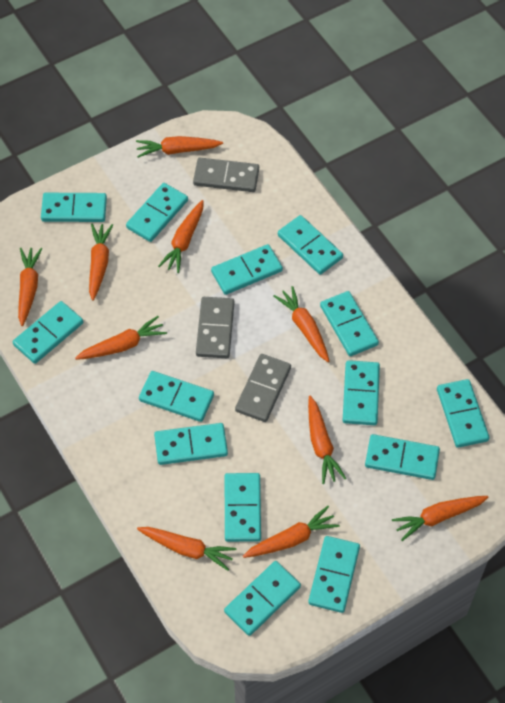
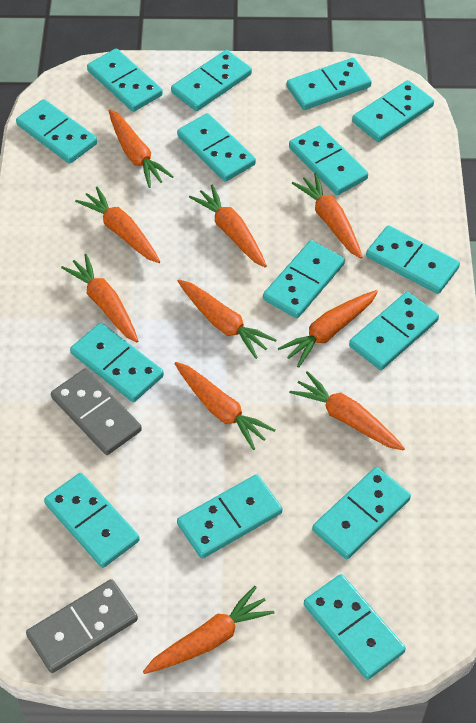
grey domino: 3 -> 2
turquoise domino: 14 -> 15

